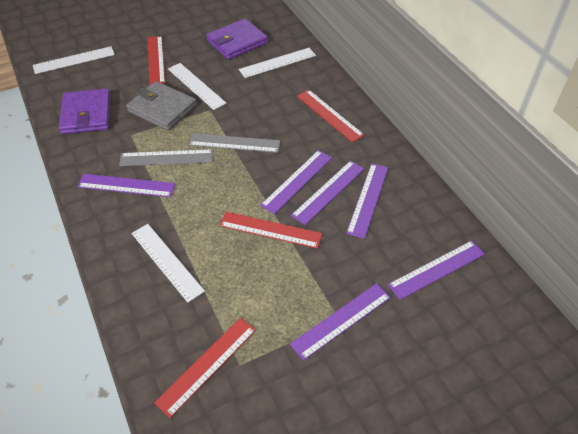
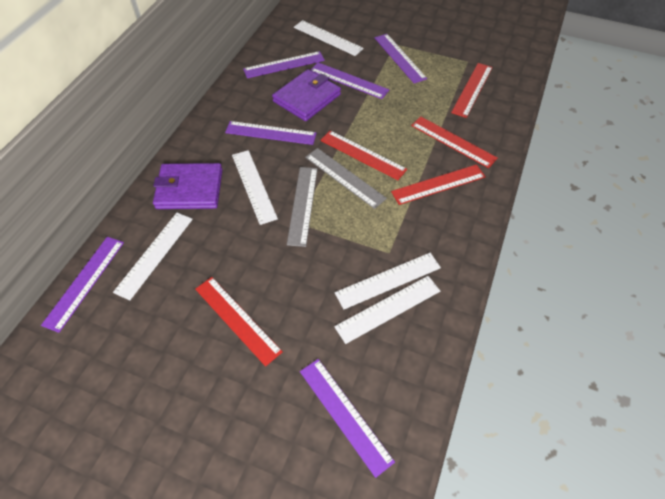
grey wallet: 1 -> 0
red ruler: 4 -> 5
white ruler: 4 -> 5

